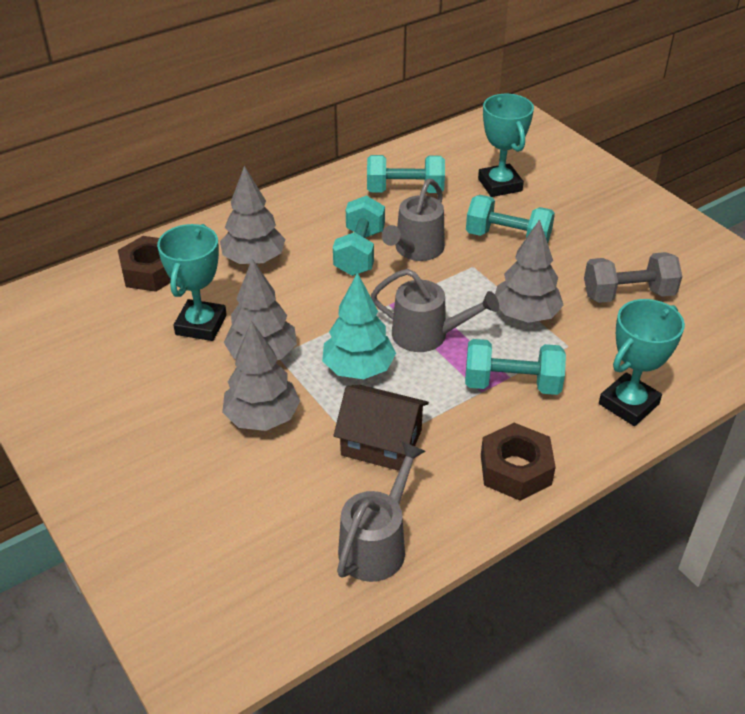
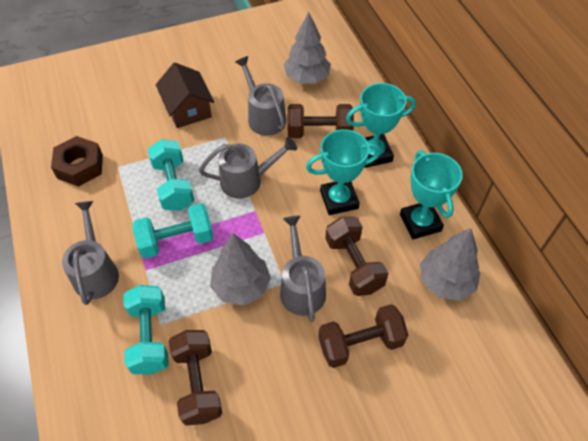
brown dumbbell: 0 -> 4
brown nut: 2 -> 1
grey dumbbell: 1 -> 0
grey tree: 4 -> 3
grey watering can: 3 -> 4
turquoise dumbbell: 4 -> 3
turquoise tree: 1 -> 0

